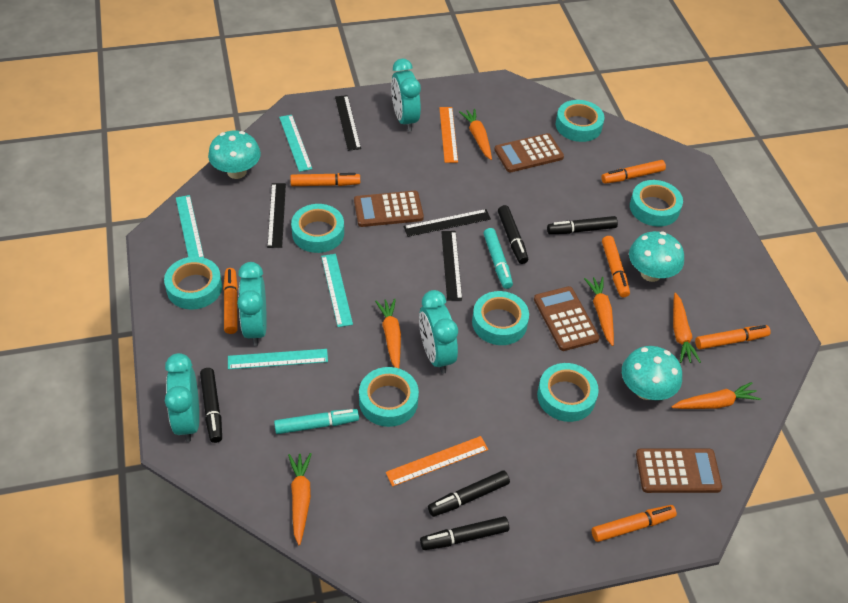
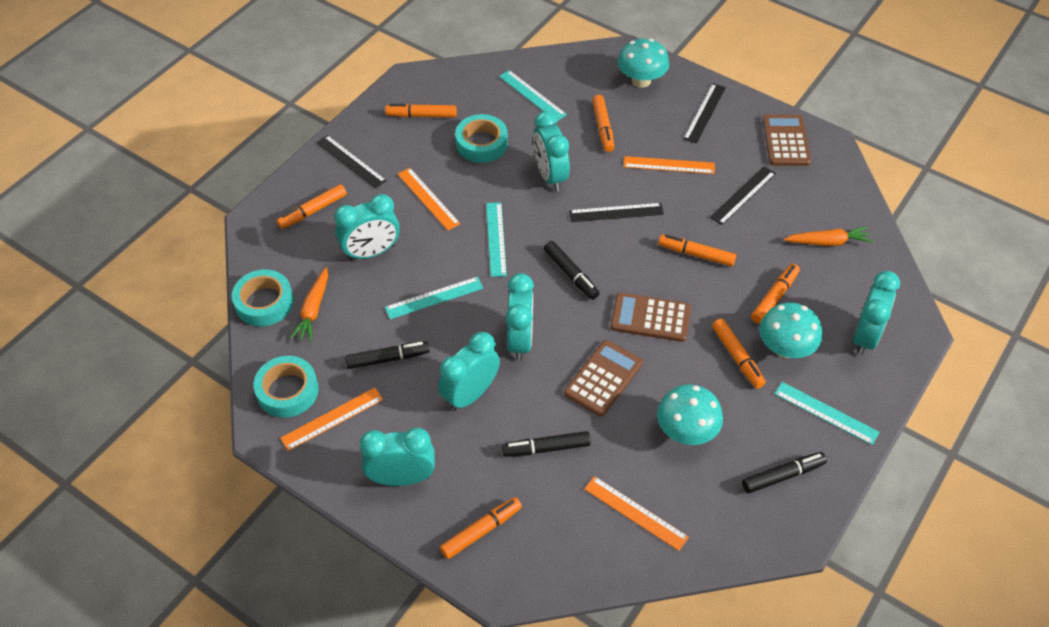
black marker: 5 -> 4
brown calculator: 4 -> 3
orange carrot: 6 -> 2
orange marker: 6 -> 7
orange ruler: 2 -> 4
turquoise clock: 4 -> 6
turquoise marker: 2 -> 0
turquoise tape: 7 -> 3

